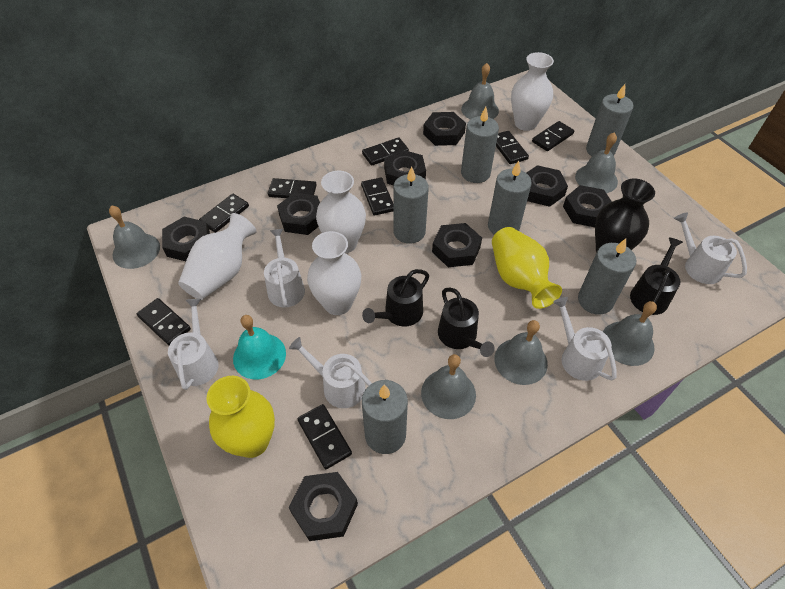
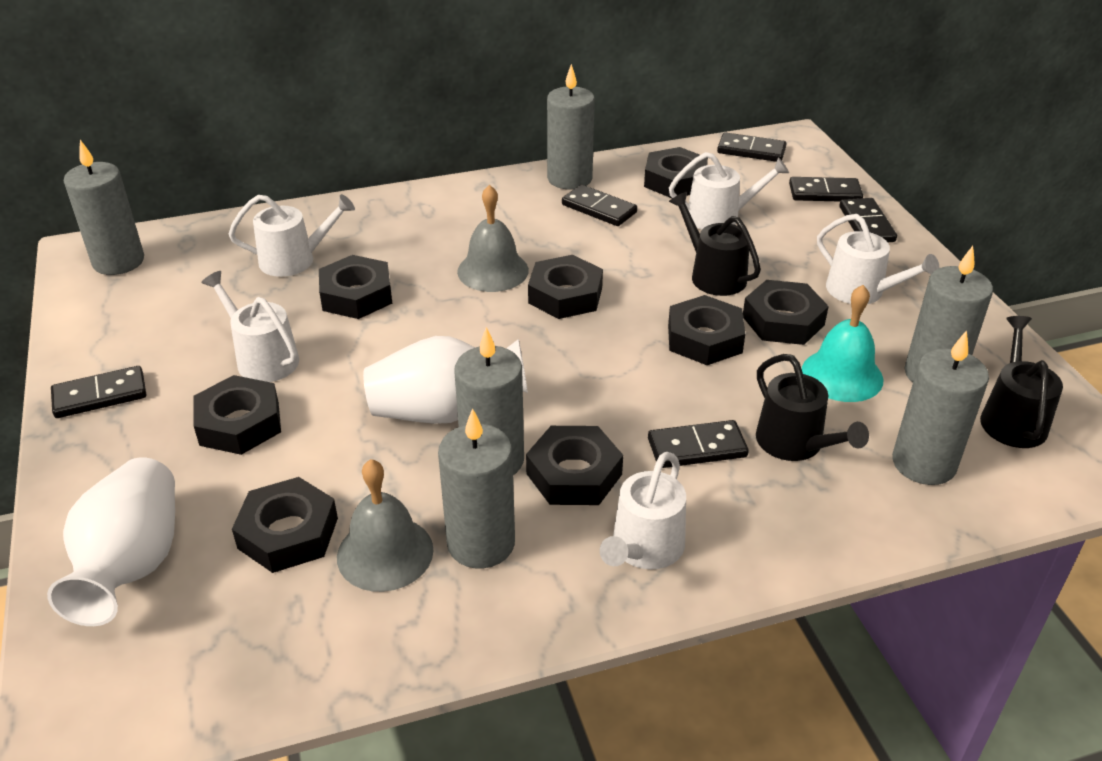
black domino: 8 -> 6
black vase: 1 -> 0
grey bell: 6 -> 2
white vase: 4 -> 2
yellow vase: 2 -> 0

